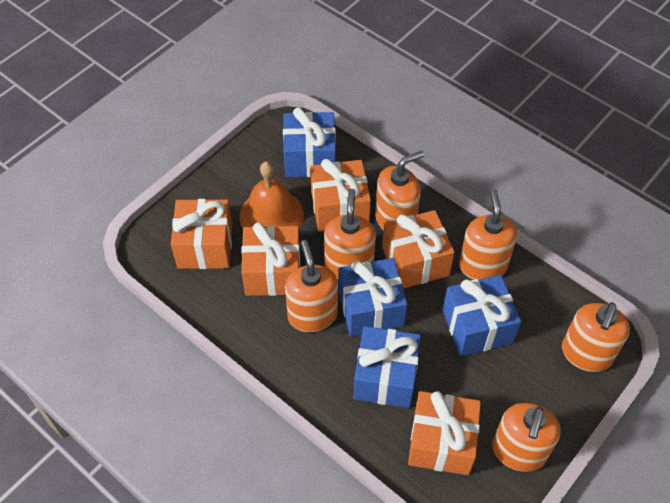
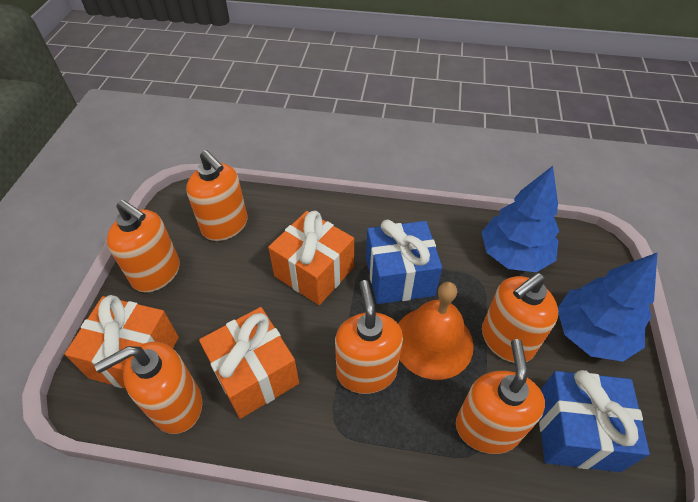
blue gift: 4 -> 2
blue tree: 0 -> 2
orange gift: 5 -> 3

